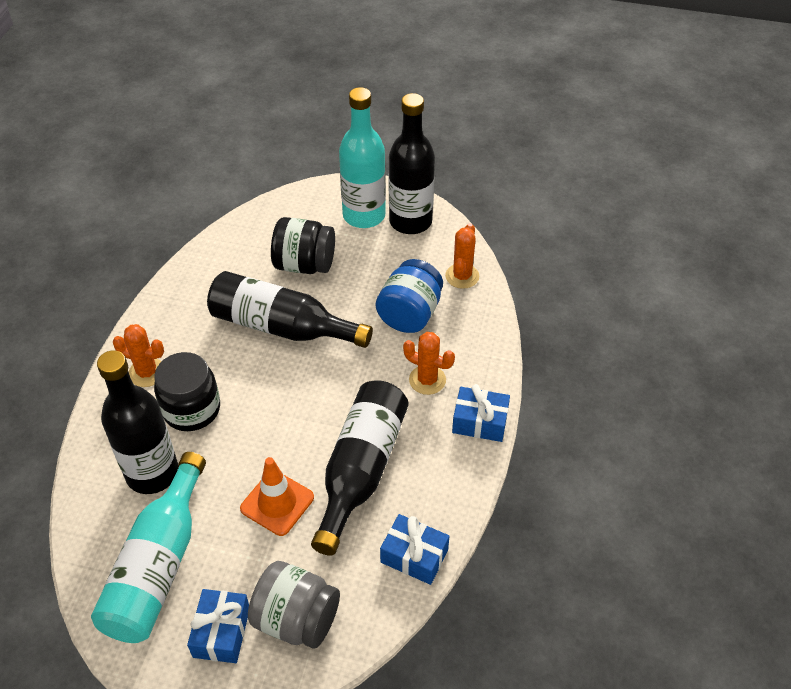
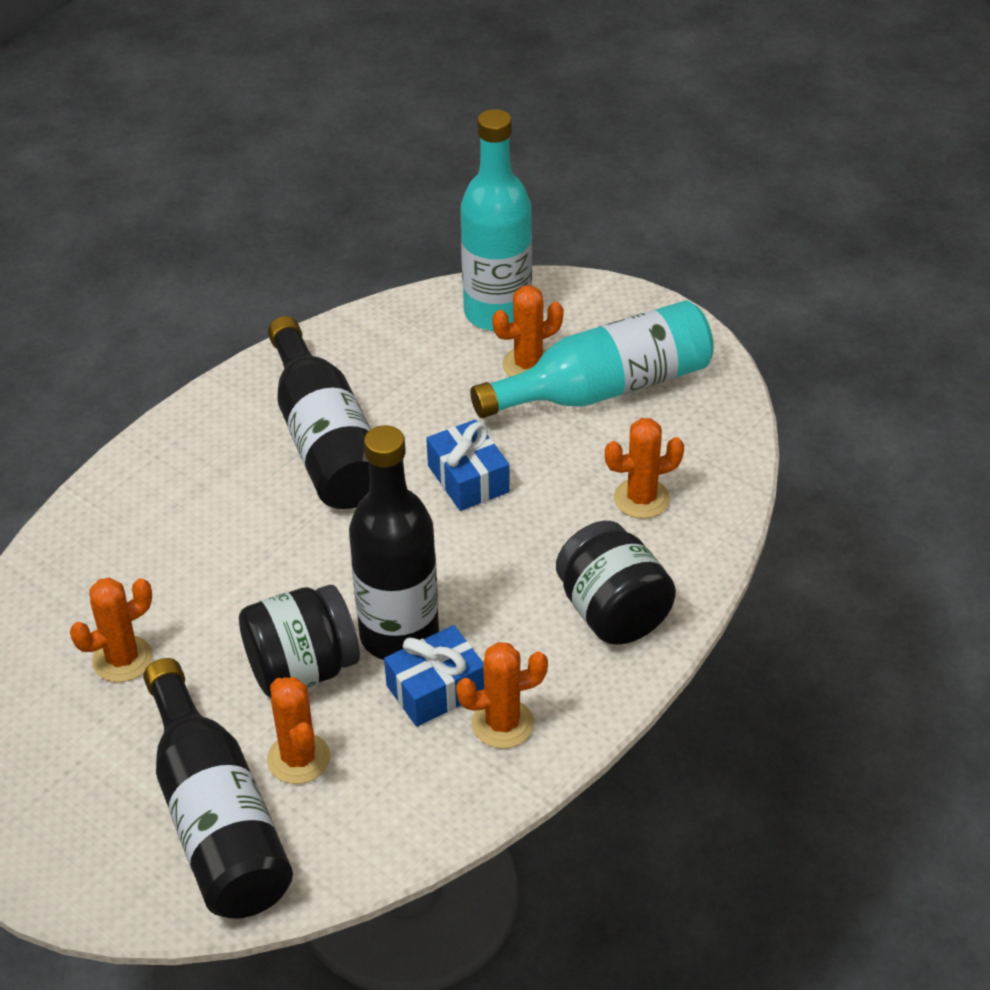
black bottle: 4 -> 3
blue gift: 3 -> 2
blue jar: 1 -> 0
grey jar: 1 -> 0
orange cactus: 3 -> 5
orange traffic cone: 1 -> 0

